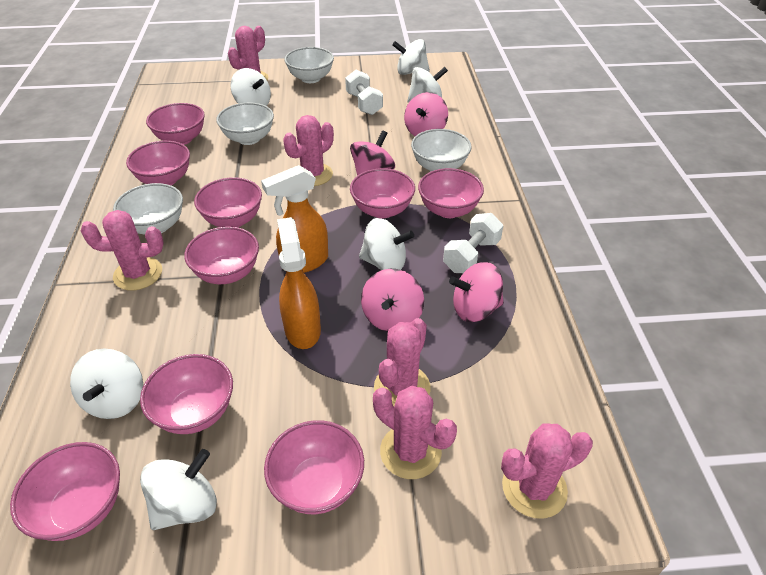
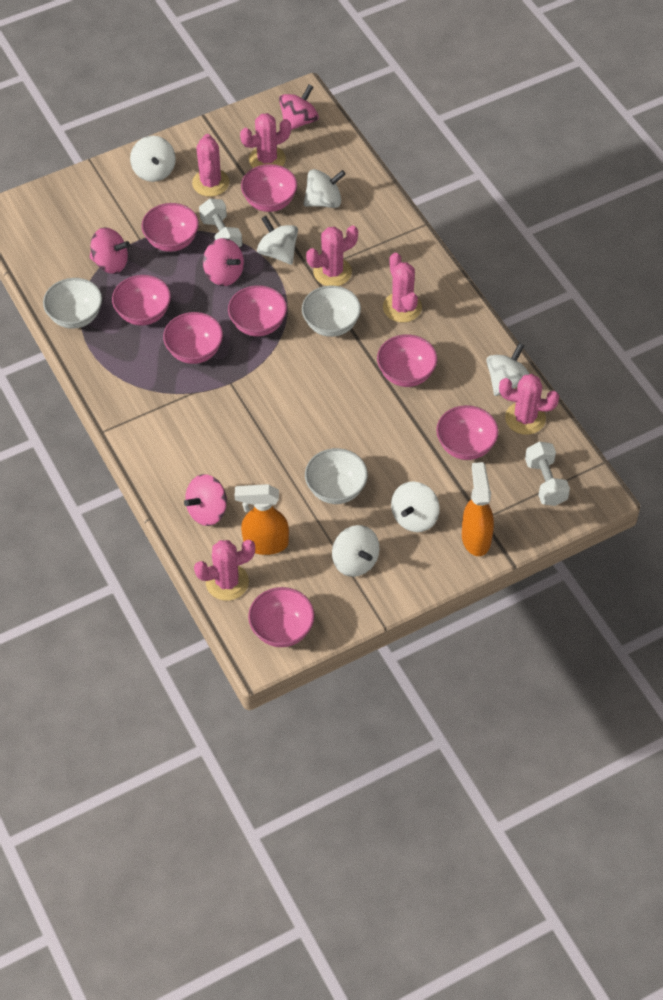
pink bowl: 9 -> 8
white bowl: 4 -> 3

